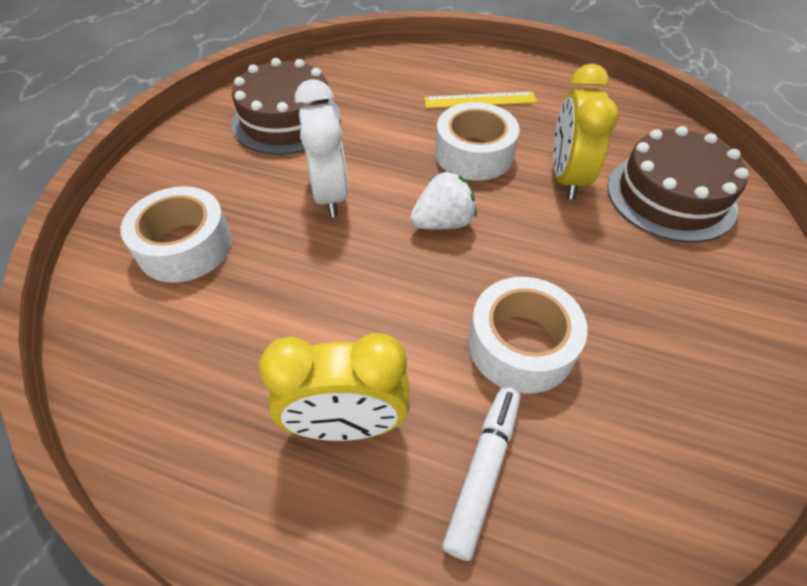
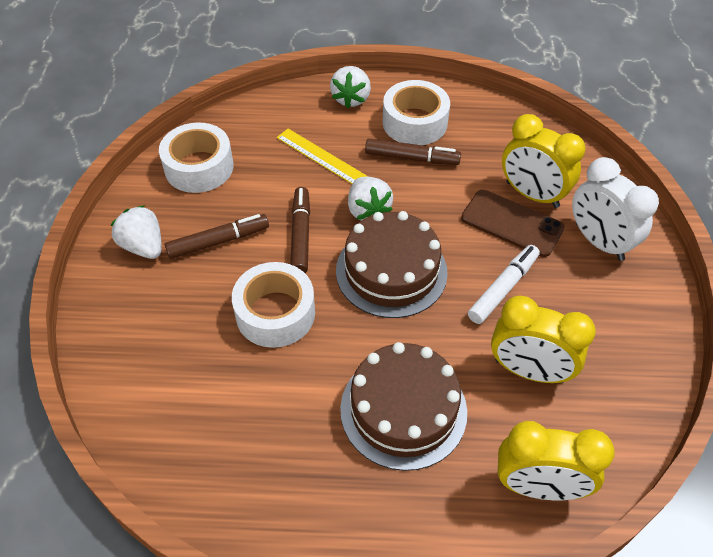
brown marker: 0 -> 3
brown phone: 0 -> 1
white strawberry: 1 -> 3
yellow clock: 2 -> 3

